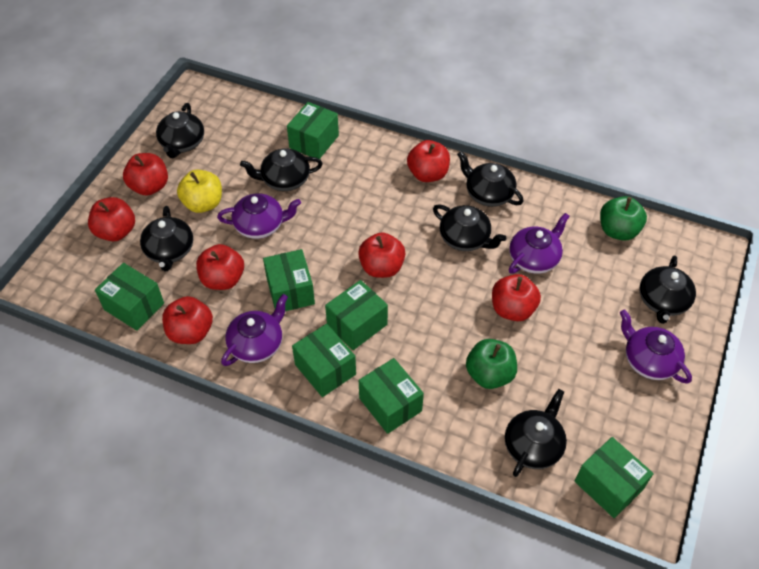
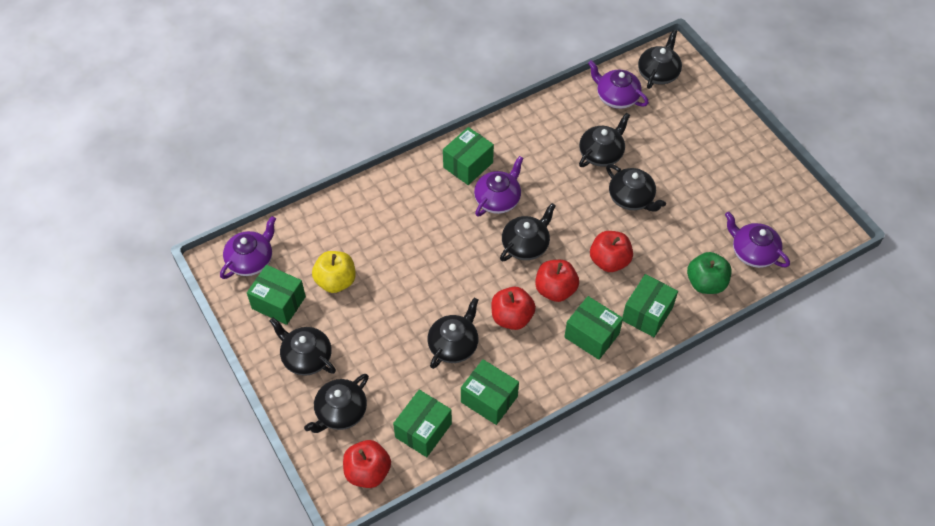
green apple: 2 -> 1
green box: 7 -> 6
red apple: 7 -> 4

